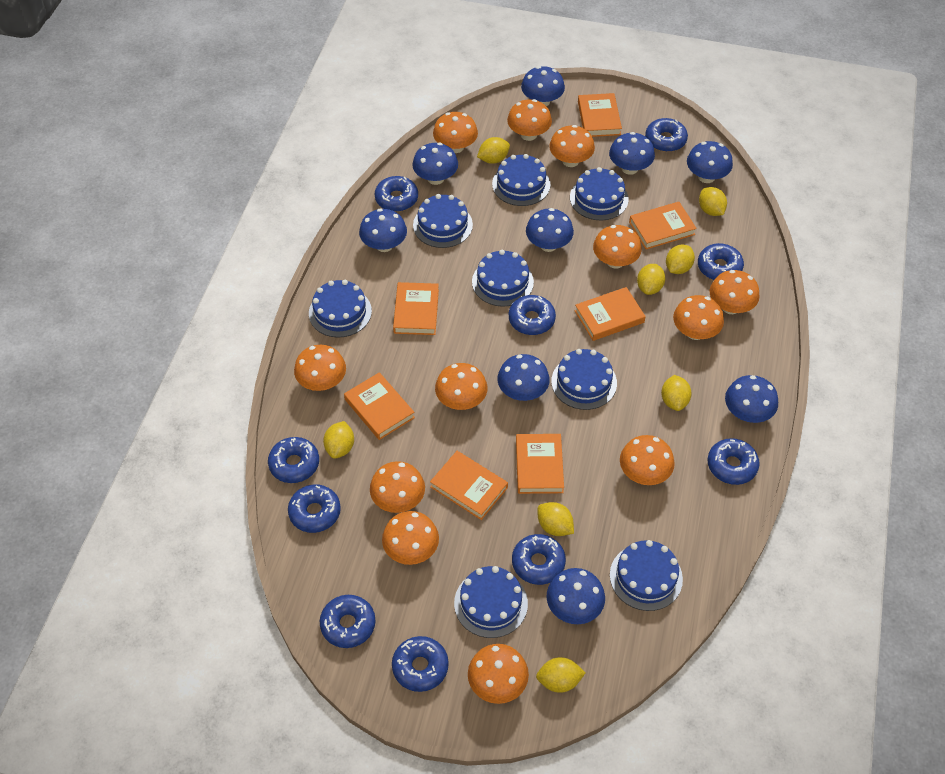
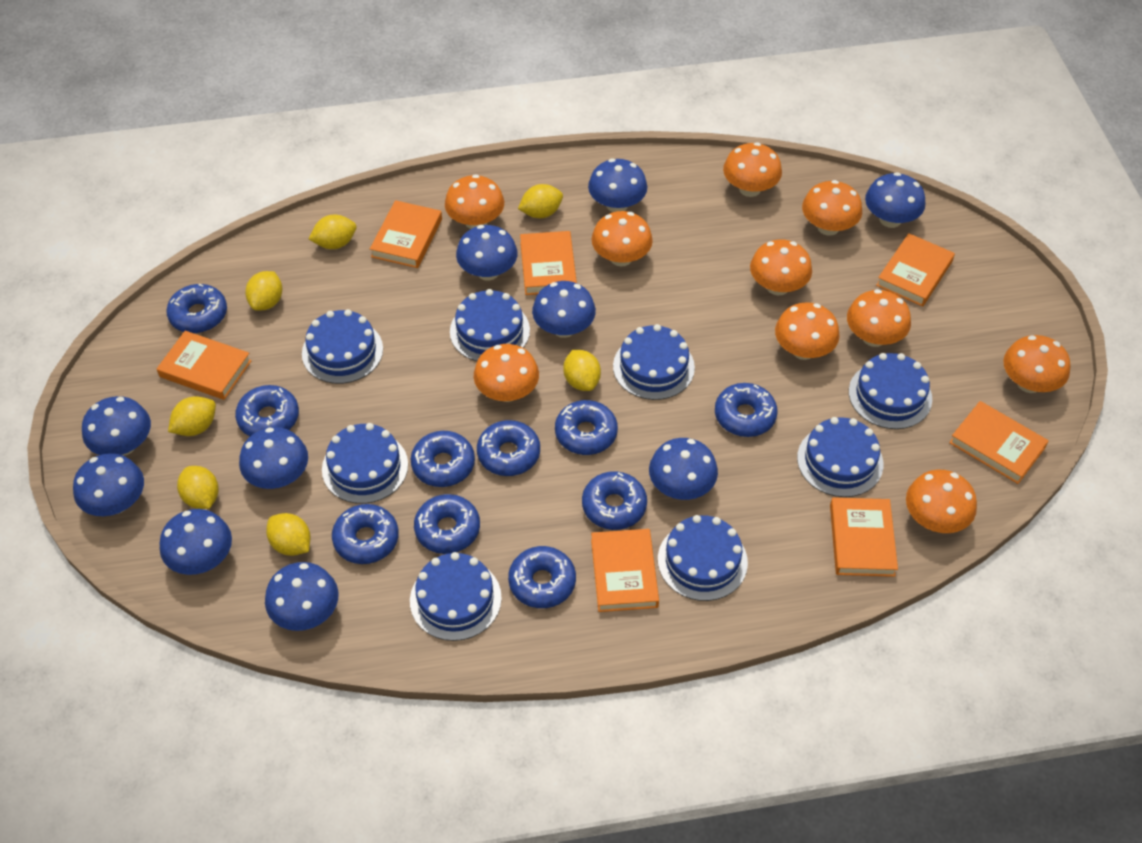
blue mushroom: 9 -> 10
orange mushroom: 12 -> 10
yellow lemon: 8 -> 7

